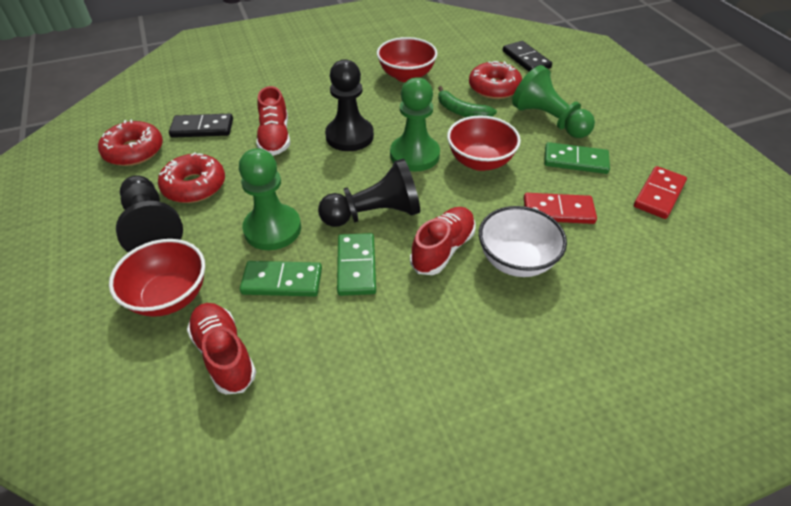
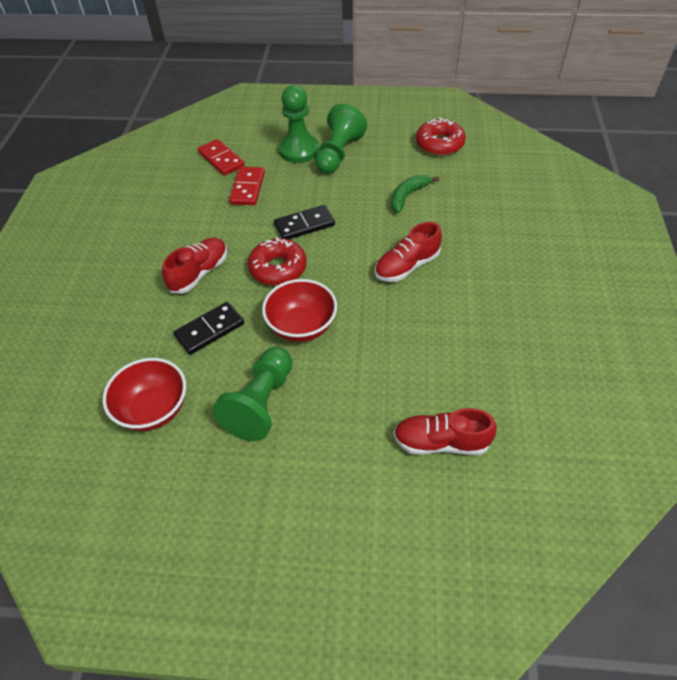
black pawn: 3 -> 0
green domino: 3 -> 0
red bowl: 3 -> 2
red donut: 3 -> 2
white bowl: 1 -> 0

